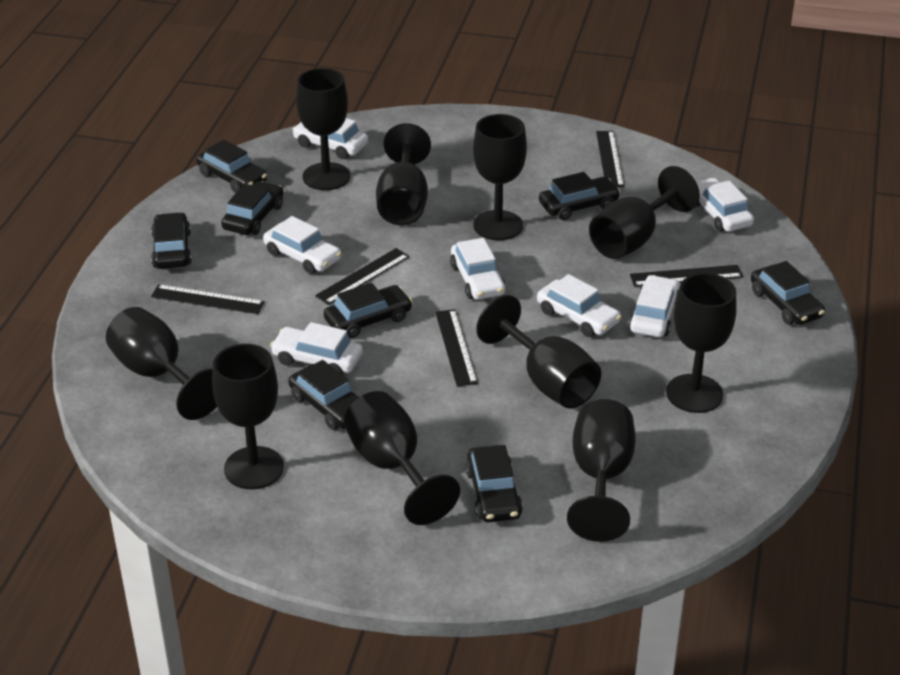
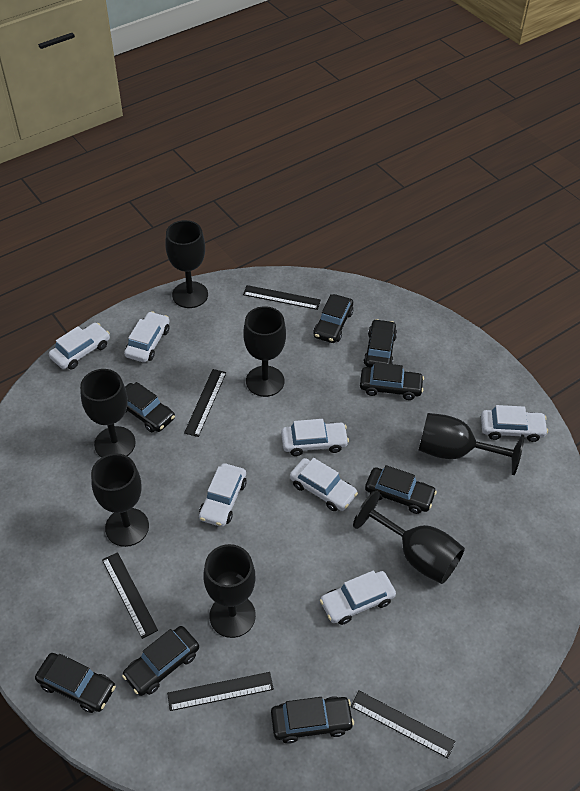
black goblet: 10 -> 7

